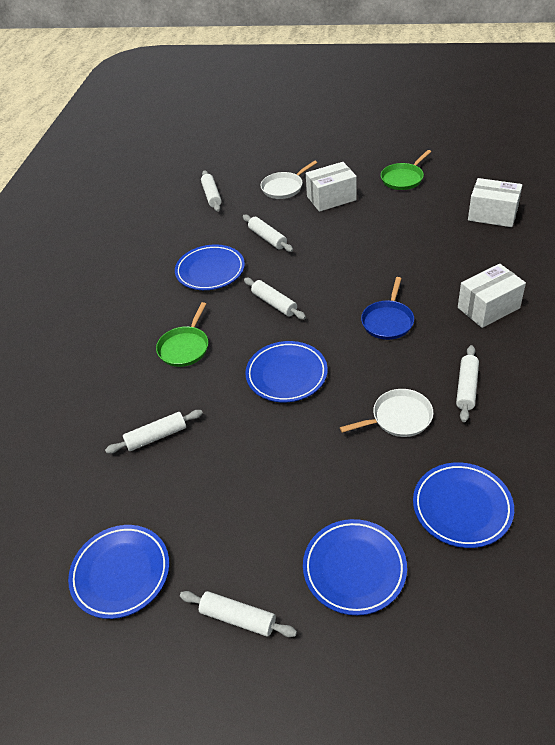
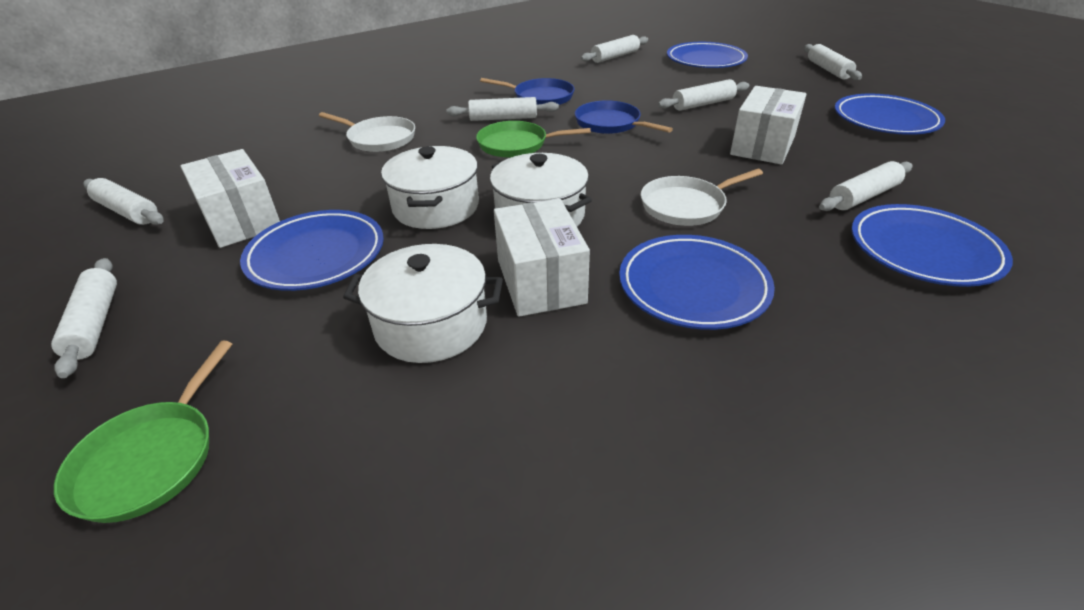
blue pan: 1 -> 2
white pot: 0 -> 3
white rolling pin: 6 -> 7

